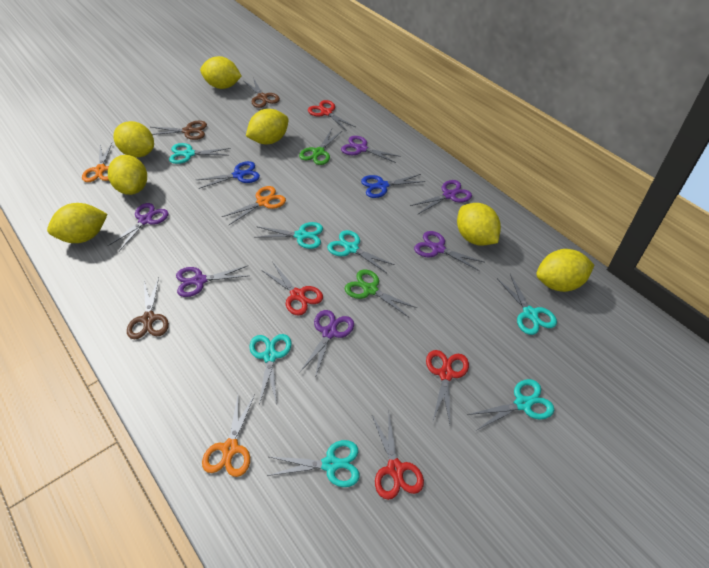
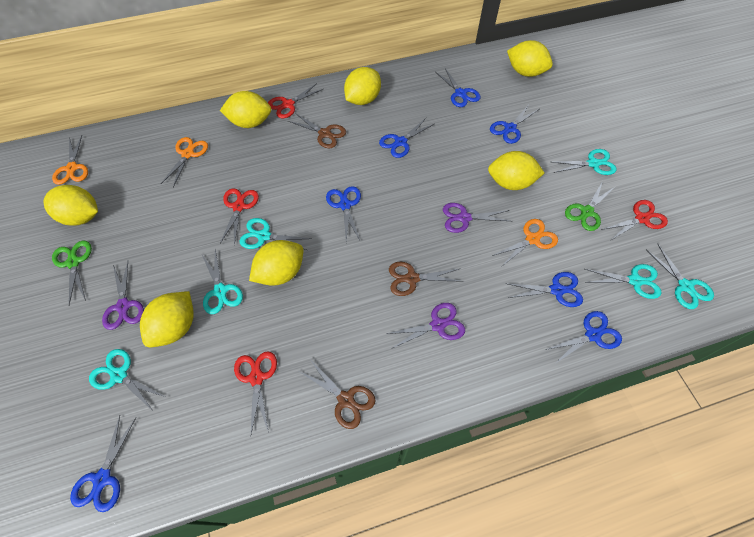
blue scissors: 2 -> 7
purple scissors: 6 -> 3
turquoise scissors: 7 -> 6

